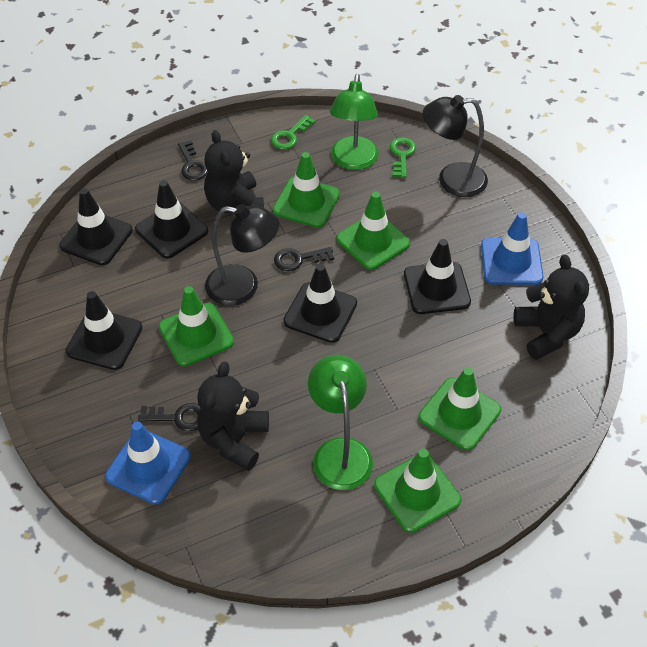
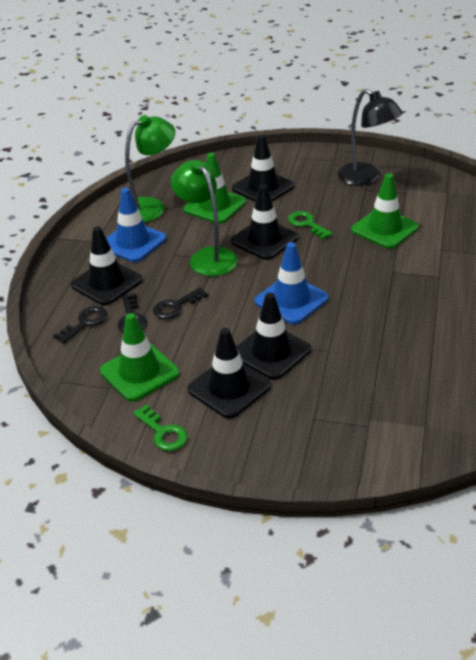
black lamp: 2 -> 1
black teddy bear: 3 -> 0
green traffic cone: 5 -> 3

